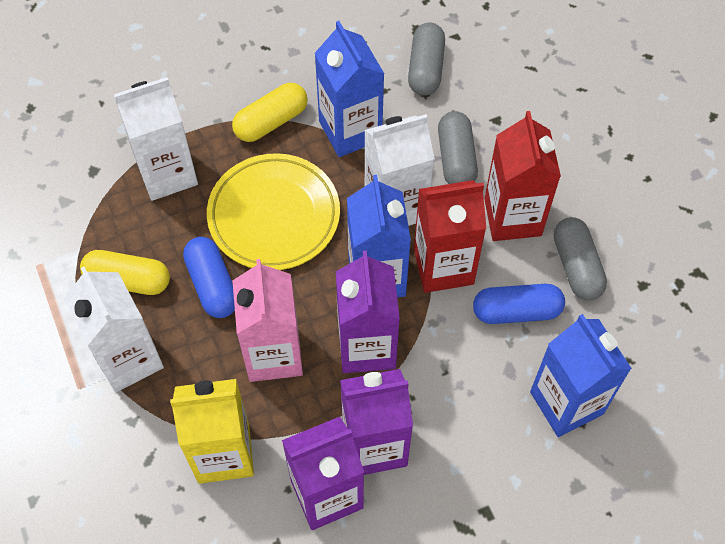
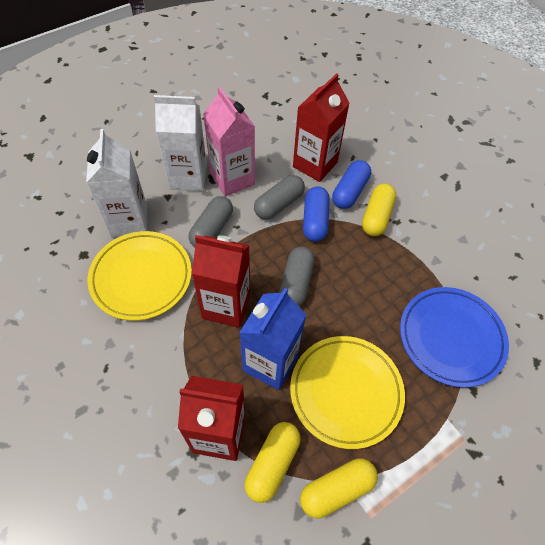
blue carton: 3 -> 1
blue plate: 0 -> 1
purple carton: 3 -> 0
red carton: 2 -> 3
white carton: 3 -> 2
yellow capsule: 2 -> 3
yellow carton: 1 -> 0
yellow plate: 1 -> 2

